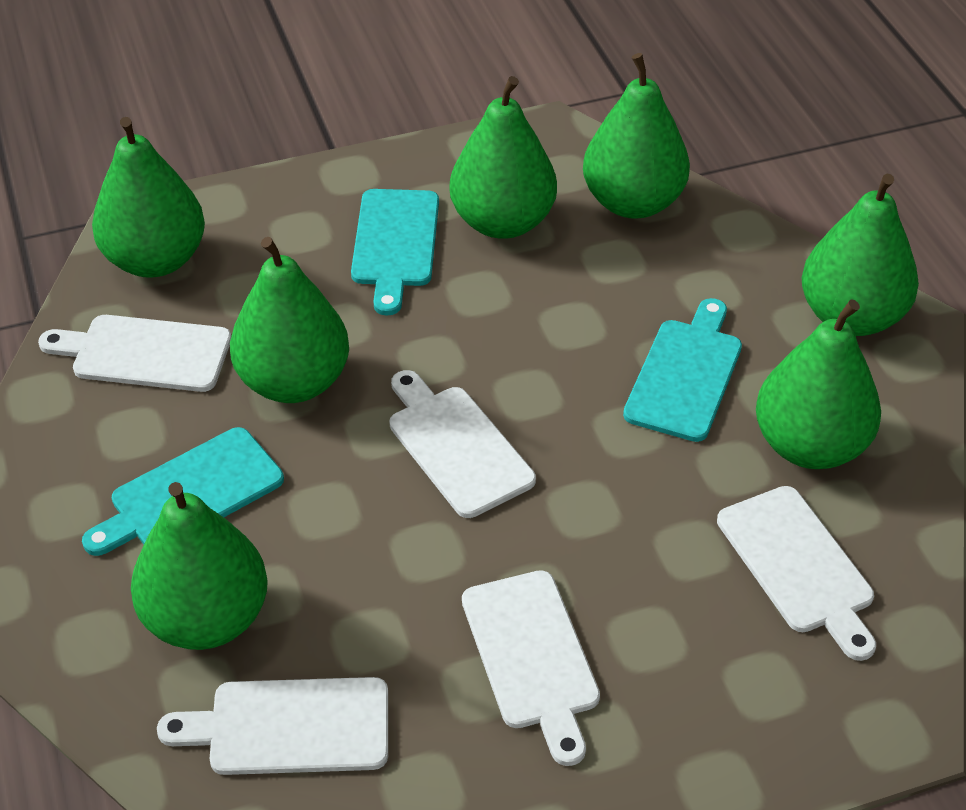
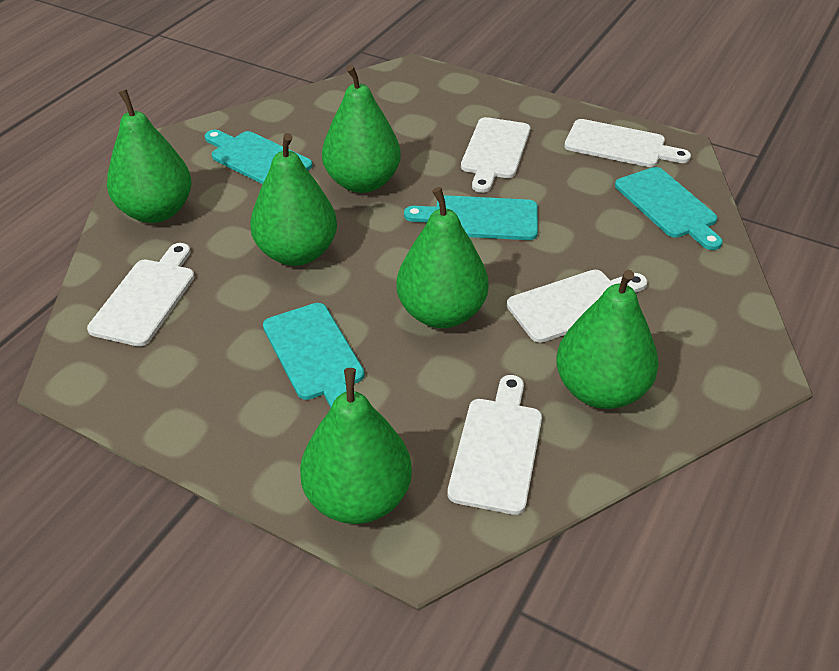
green pear: 7 -> 6
turquoise cutting board: 3 -> 4

